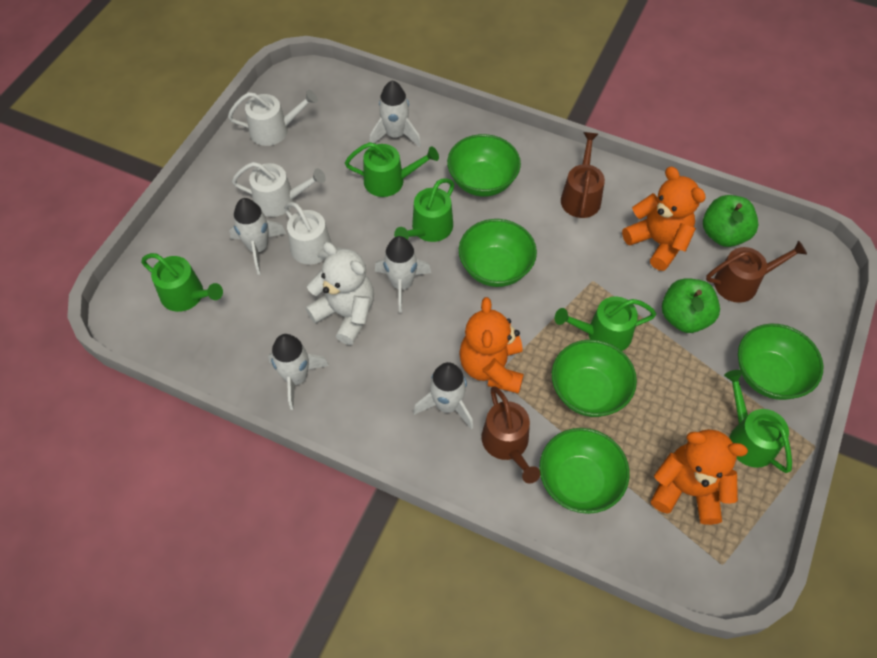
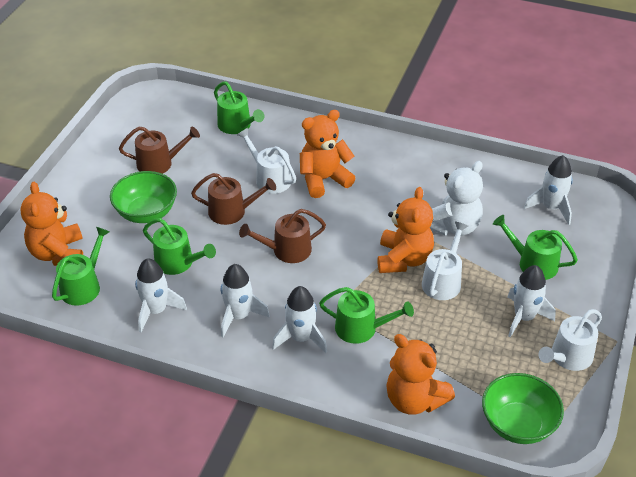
green apple: 2 -> 0
green bowl: 5 -> 2
orange teddy bear: 3 -> 4

